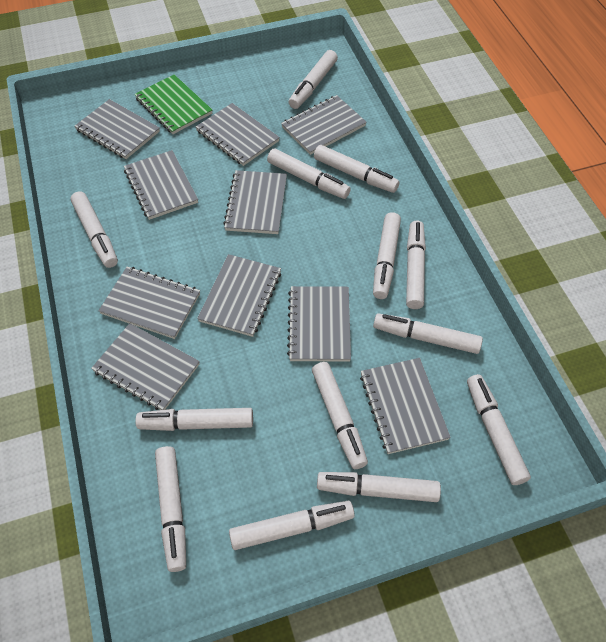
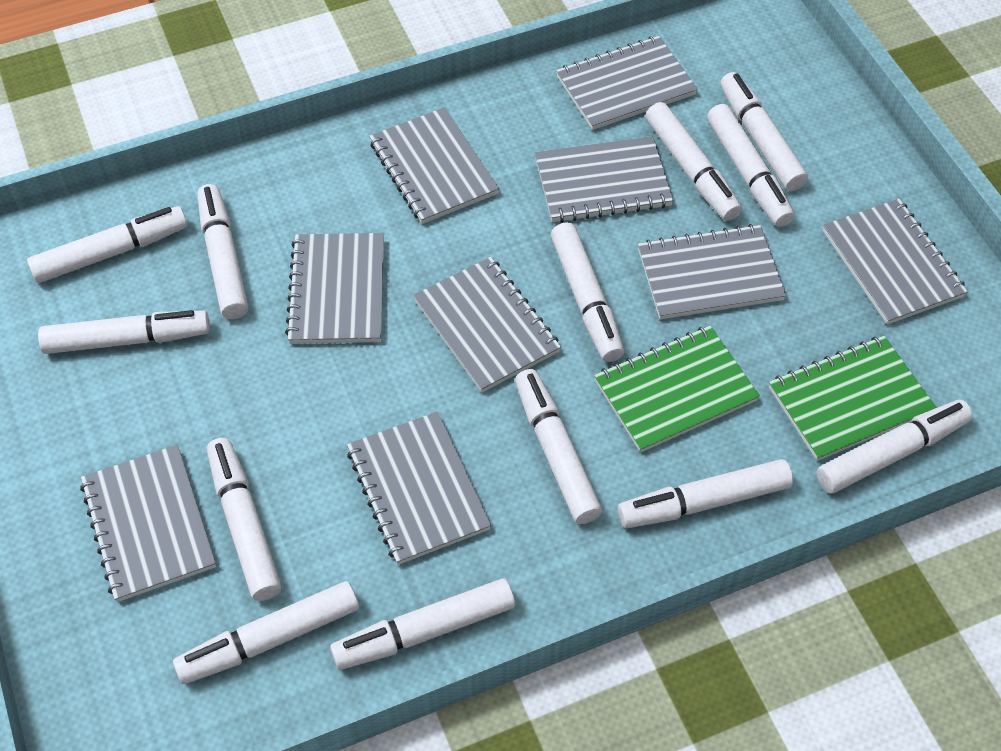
green notebook: 1 -> 2
grey notebook: 10 -> 9

